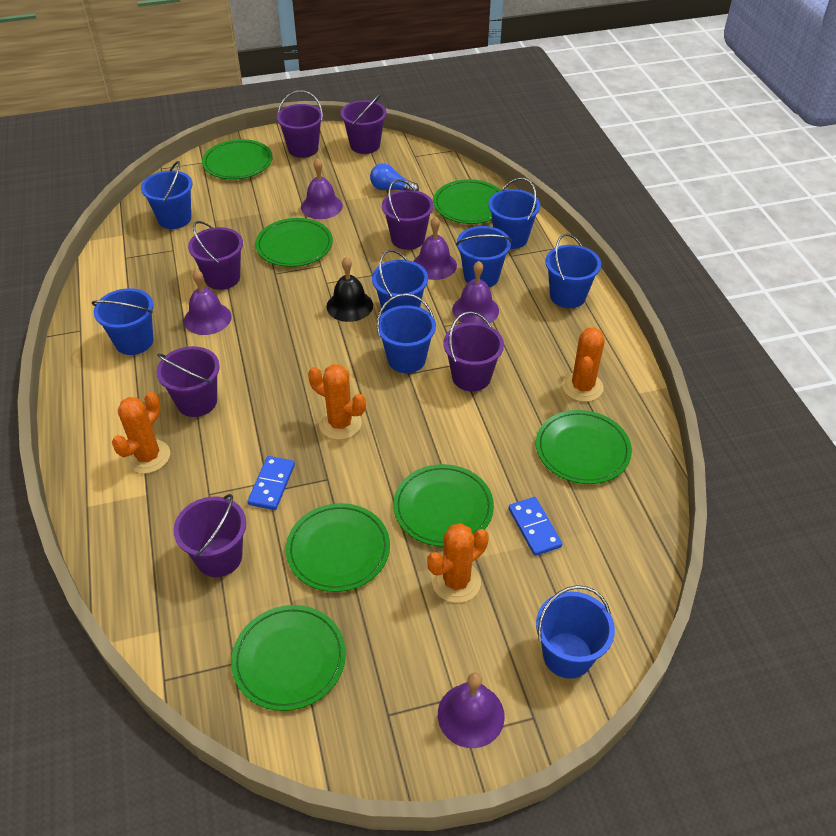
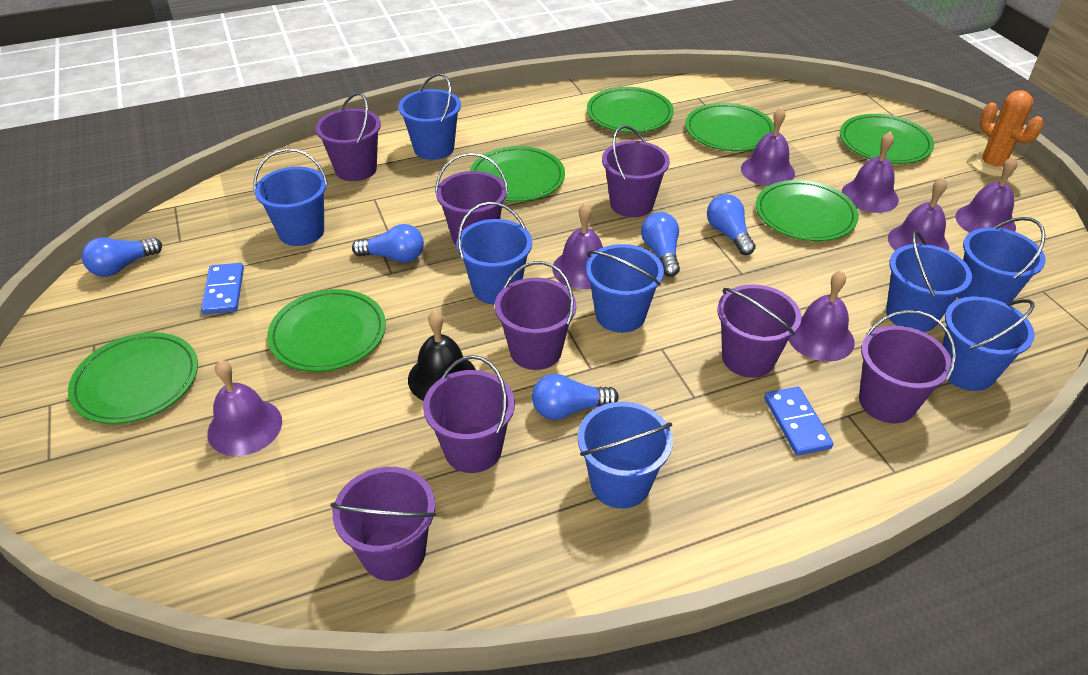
blue light bulb: 1 -> 5
orange cactus: 4 -> 1
purple bell: 5 -> 7
purple bucket: 7 -> 8

